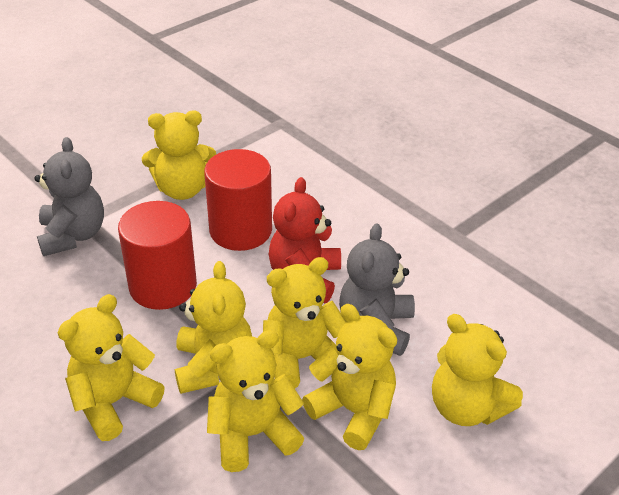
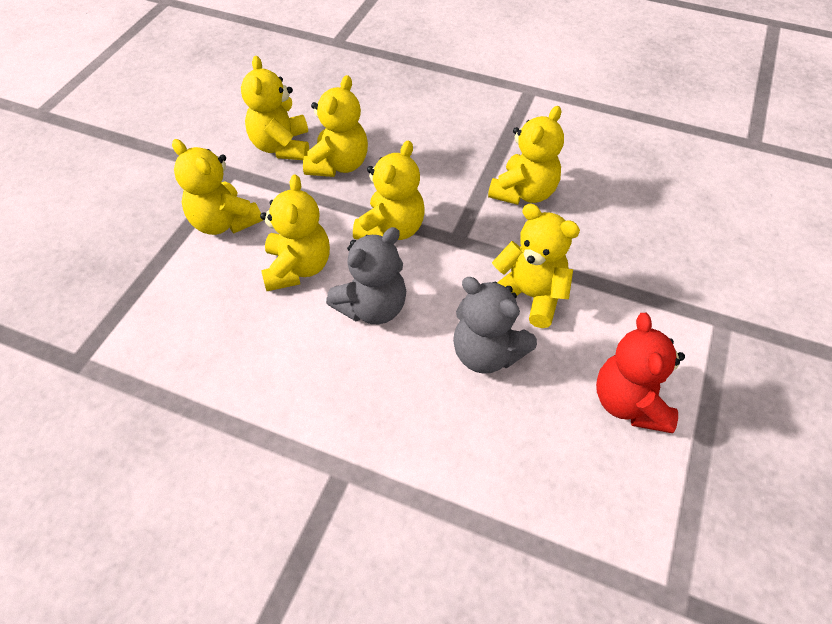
red cylinder: 2 -> 0

